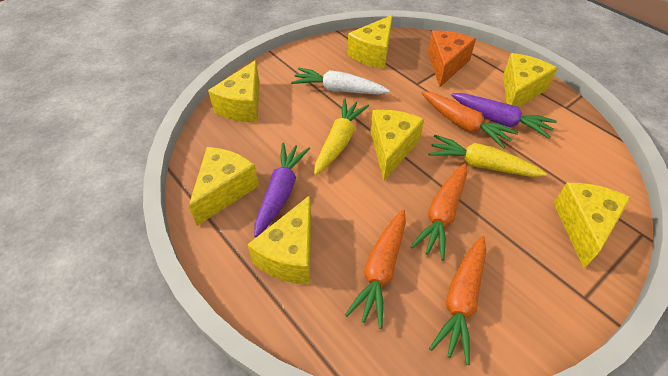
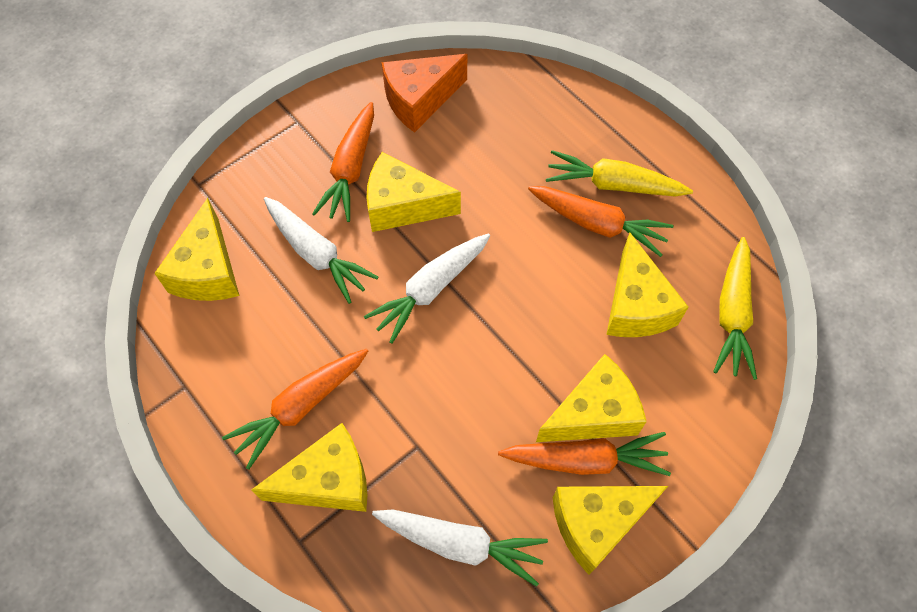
purple carrot: 2 -> 0
white carrot: 1 -> 3
yellow cheese: 7 -> 6

